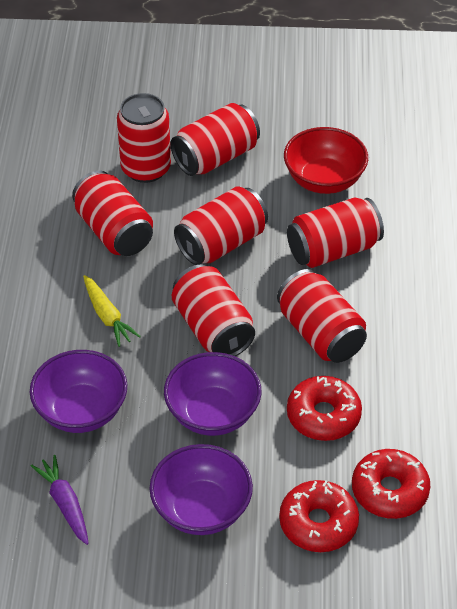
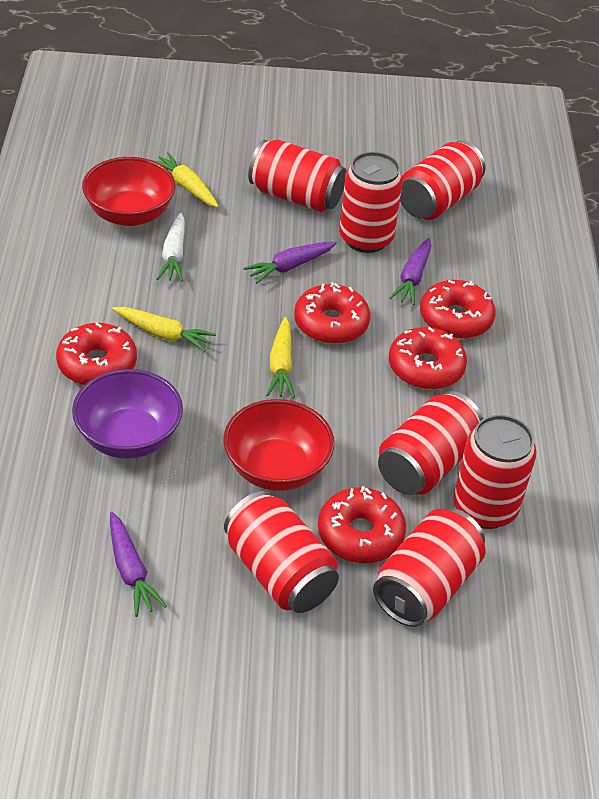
purple bowl: 3 -> 1
purple carrot: 1 -> 3
red bowl: 1 -> 2
red donut: 3 -> 5
white carrot: 0 -> 1
yellow carrot: 1 -> 3

